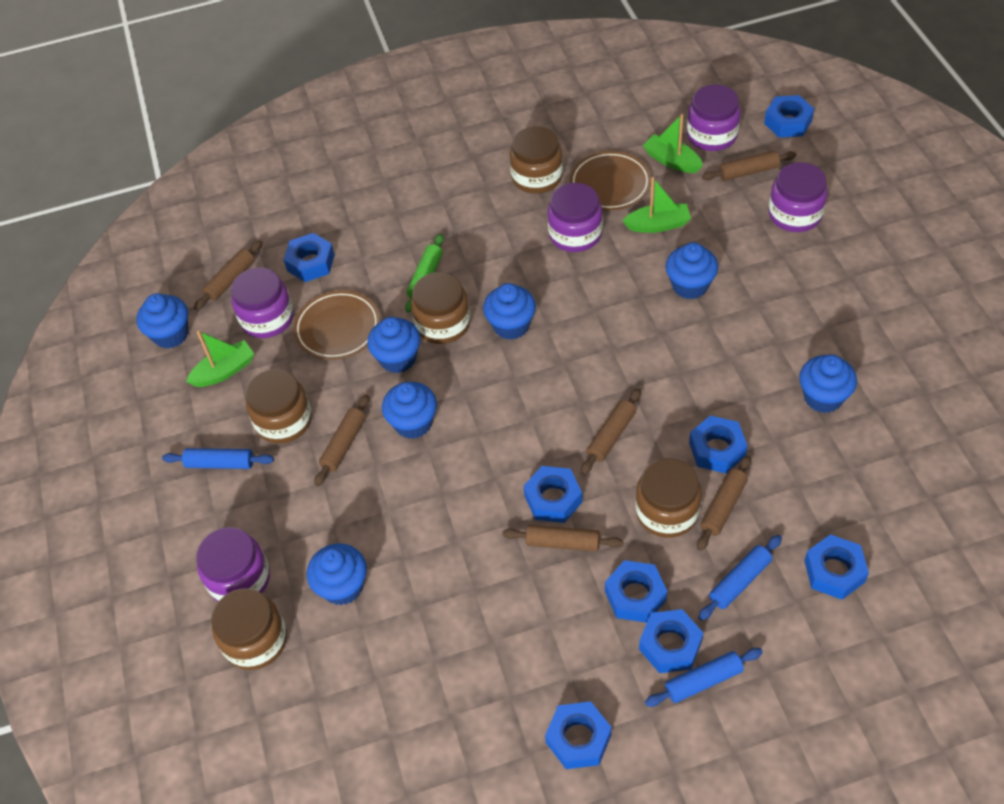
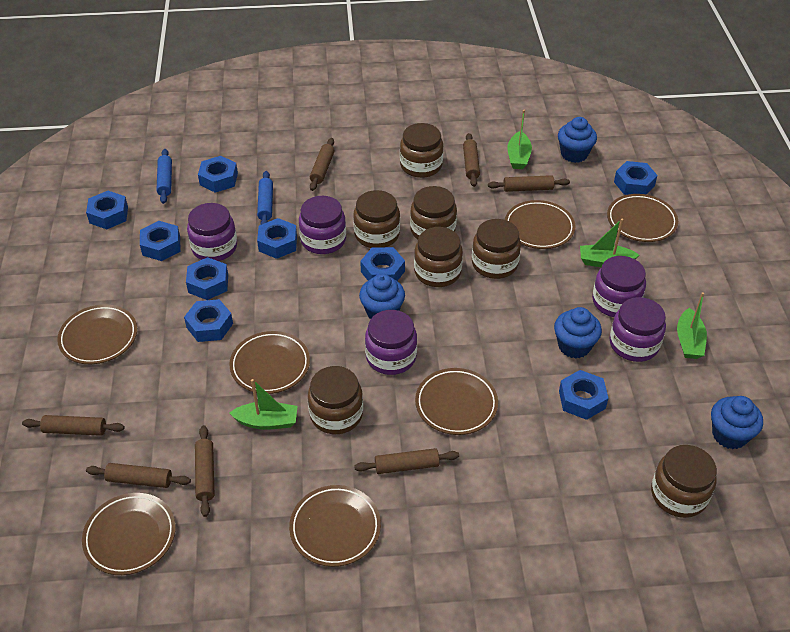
blue cupcake: 7 -> 4
blue nut: 8 -> 9
blue rolling pin: 3 -> 2
brown jar: 5 -> 7
brown plate: 2 -> 7
brown rolling pin: 6 -> 7
green boat: 3 -> 4
green rolling pin: 1 -> 0

